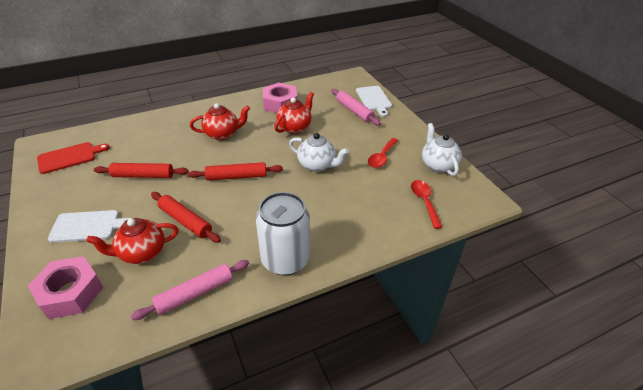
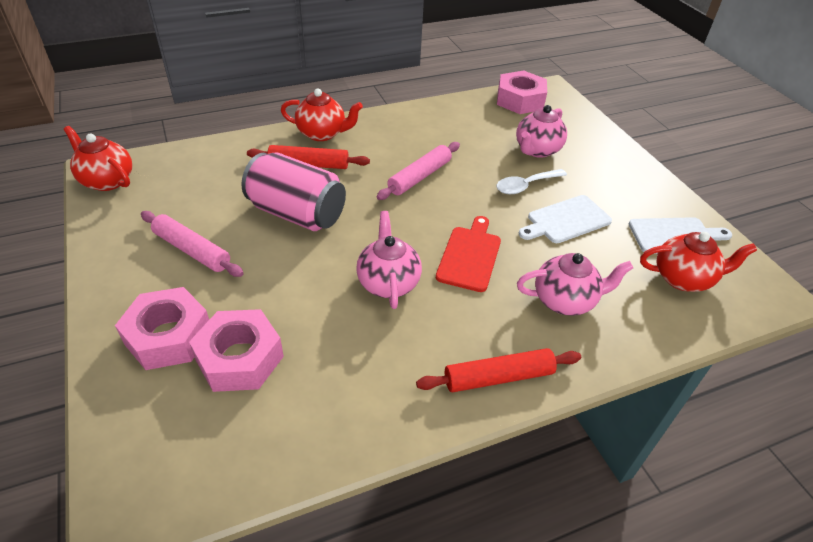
pink can: 0 -> 1
pink nut: 2 -> 3
pink teapot: 0 -> 3
red rolling pin: 3 -> 2
red spoon: 2 -> 0
white can: 1 -> 0
white spoon: 0 -> 1
white teapot: 2 -> 0

